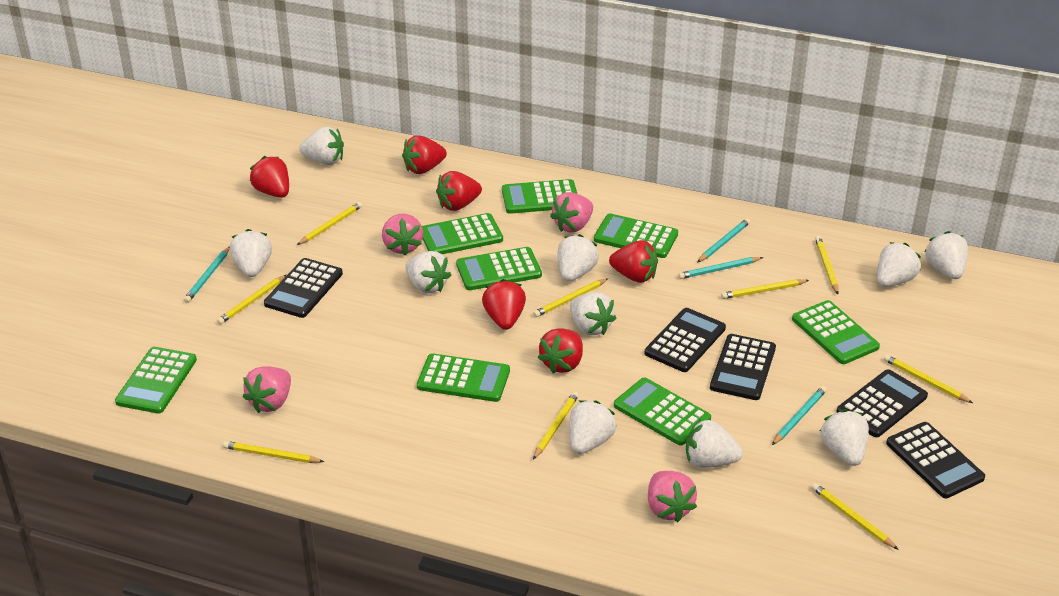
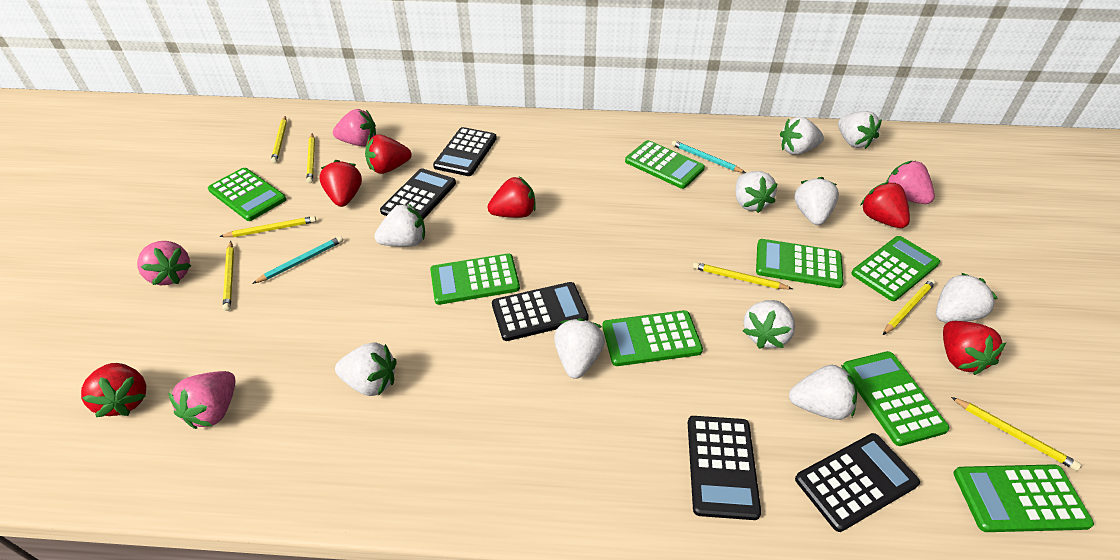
turquoise pencil: 4 -> 2
yellow pencil: 9 -> 7

